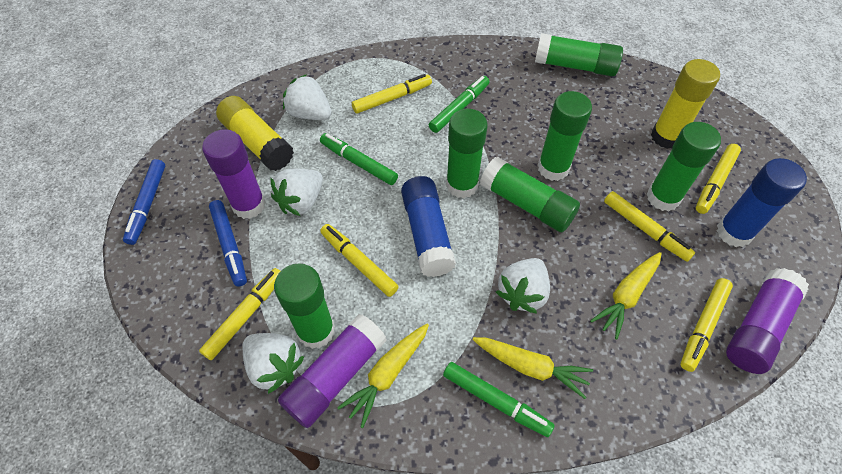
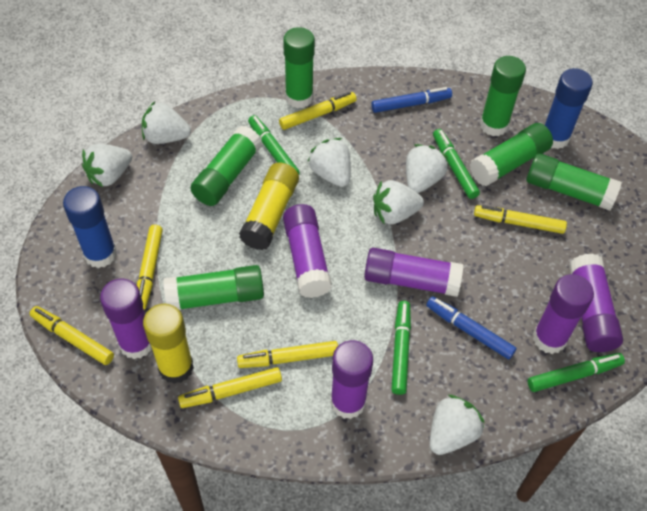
green marker: 3 -> 4
purple glue stick: 3 -> 6
white strawberry: 4 -> 6
yellow carrot: 3 -> 0

